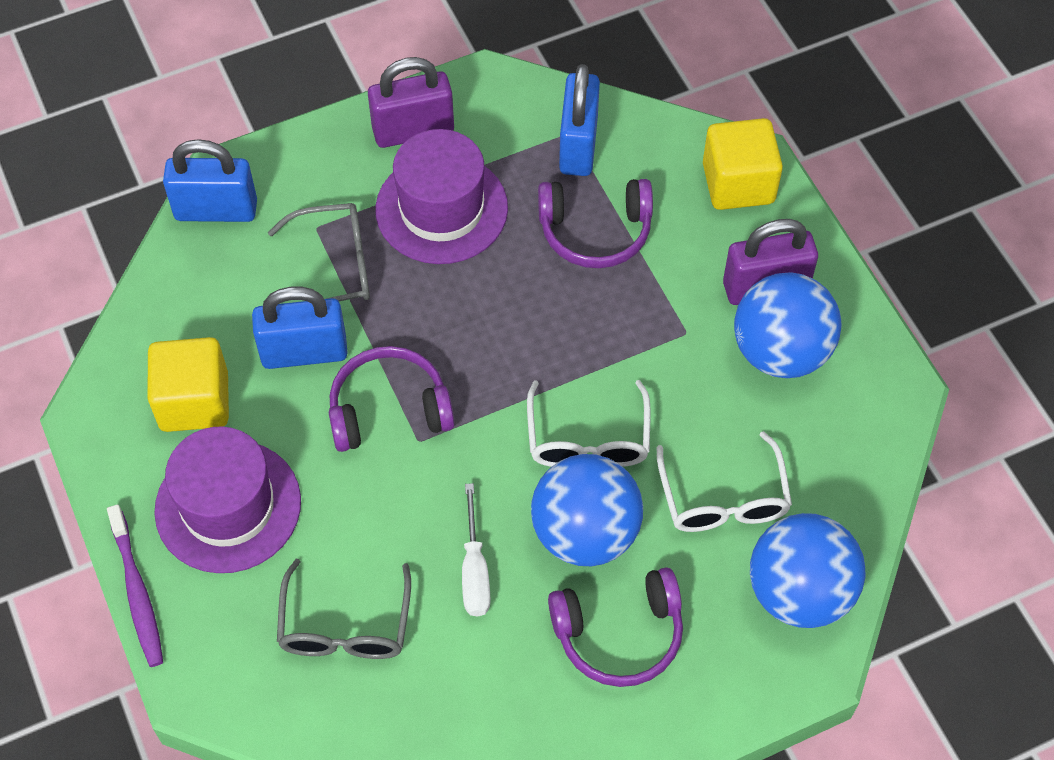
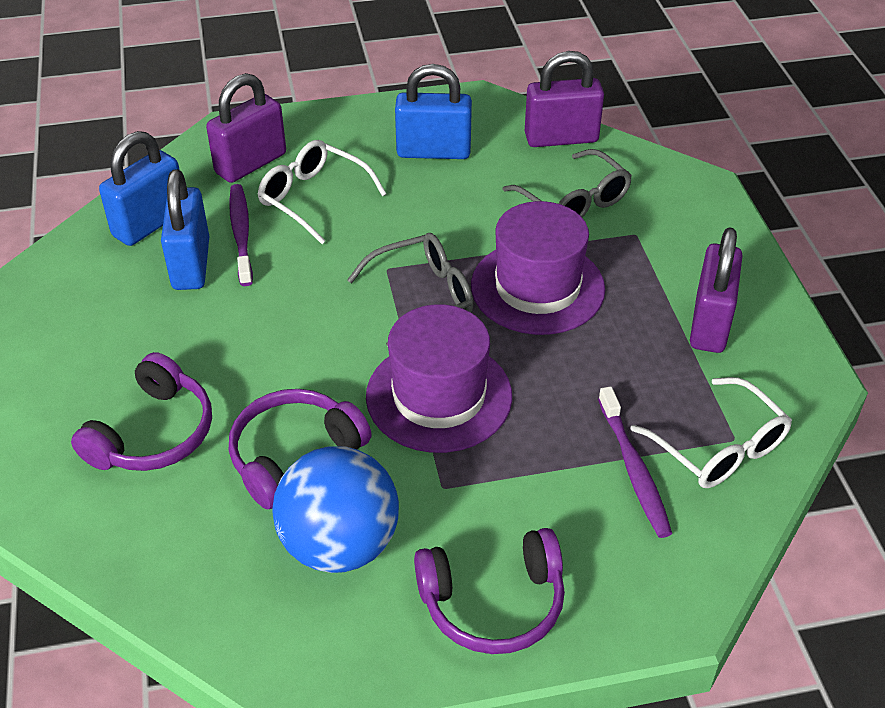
blue ball: 3 -> 1
purple padlock: 2 -> 3
purple toothbrush: 1 -> 2
white screwdriver: 1 -> 0
yellow cube: 2 -> 0

